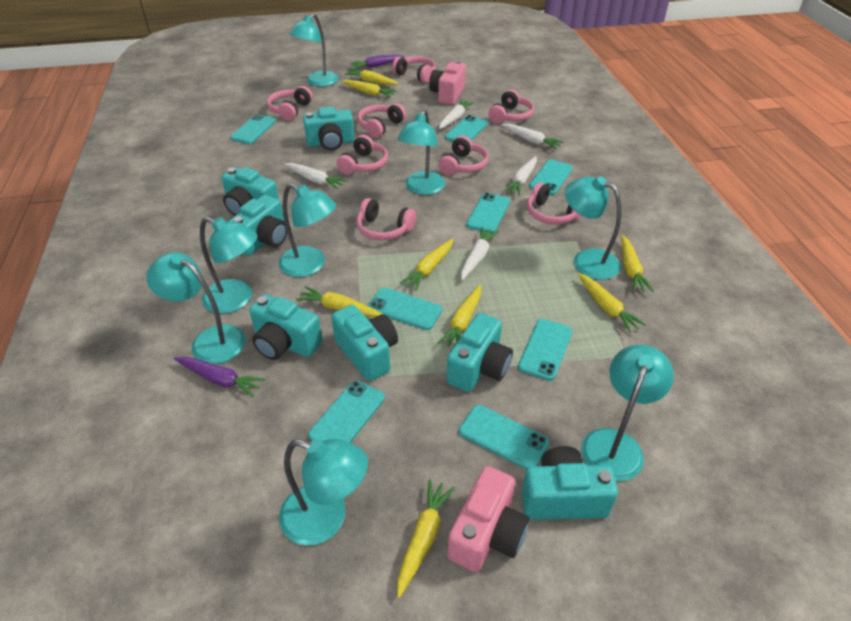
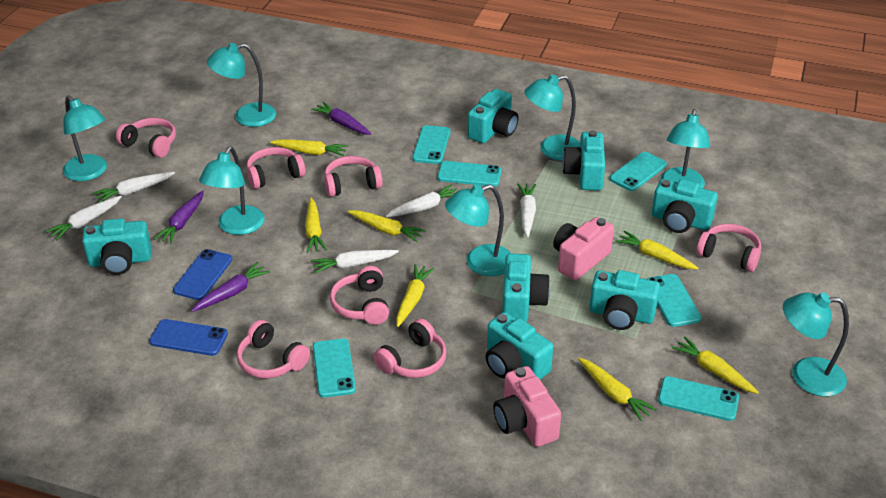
blue phone: 0 -> 2
pink headphones: 8 -> 7
purple carrot: 2 -> 3
turquoise lamp: 8 -> 7
turquoise phone: 8 -> 6
yellow carrot: 8 -> 7

